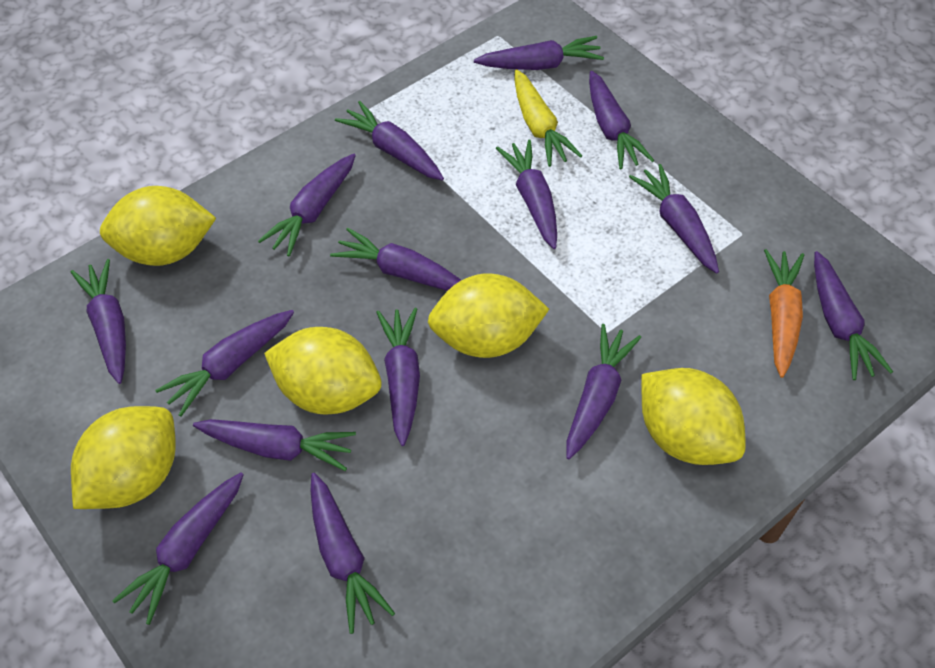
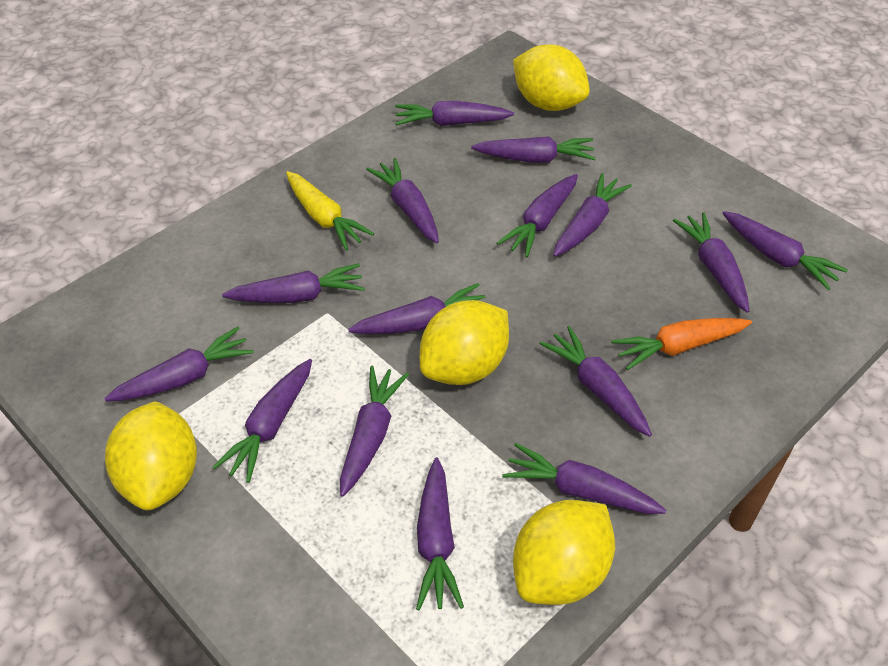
yellow lemon: 5 -> 4

